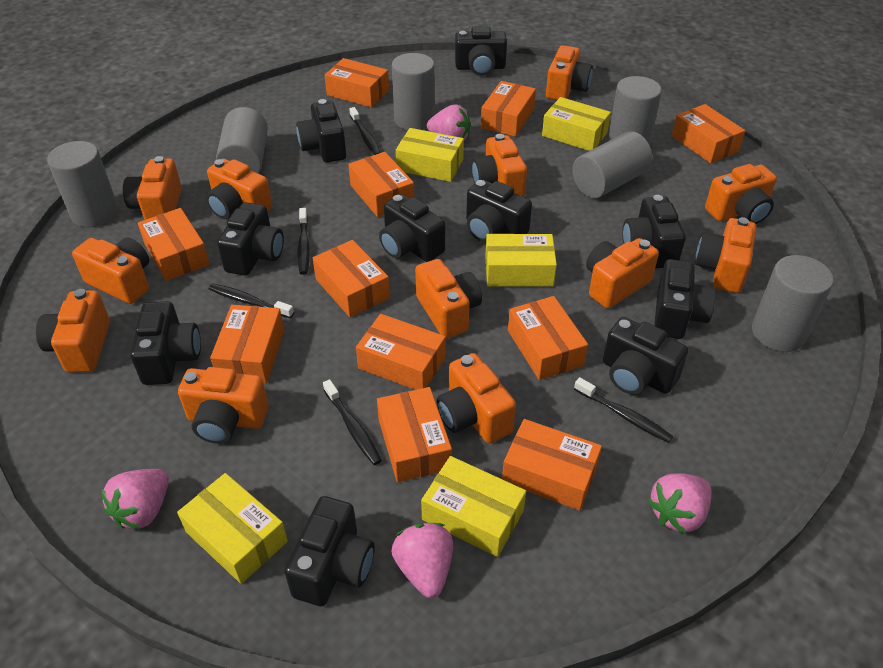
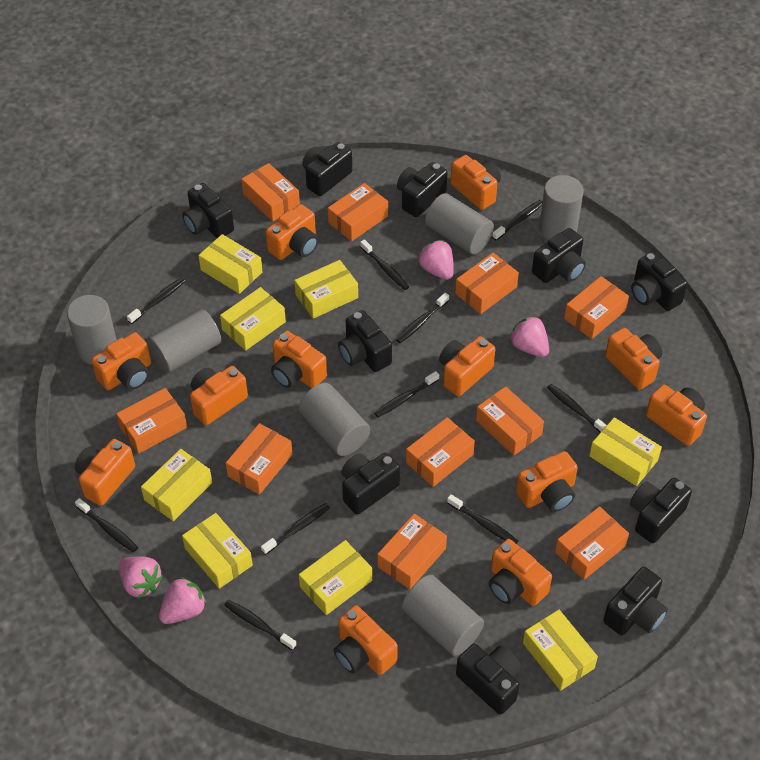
black toothbrush: 5 -> 10
orange box: 11 -> 10
yellow box: 5 -> 8

